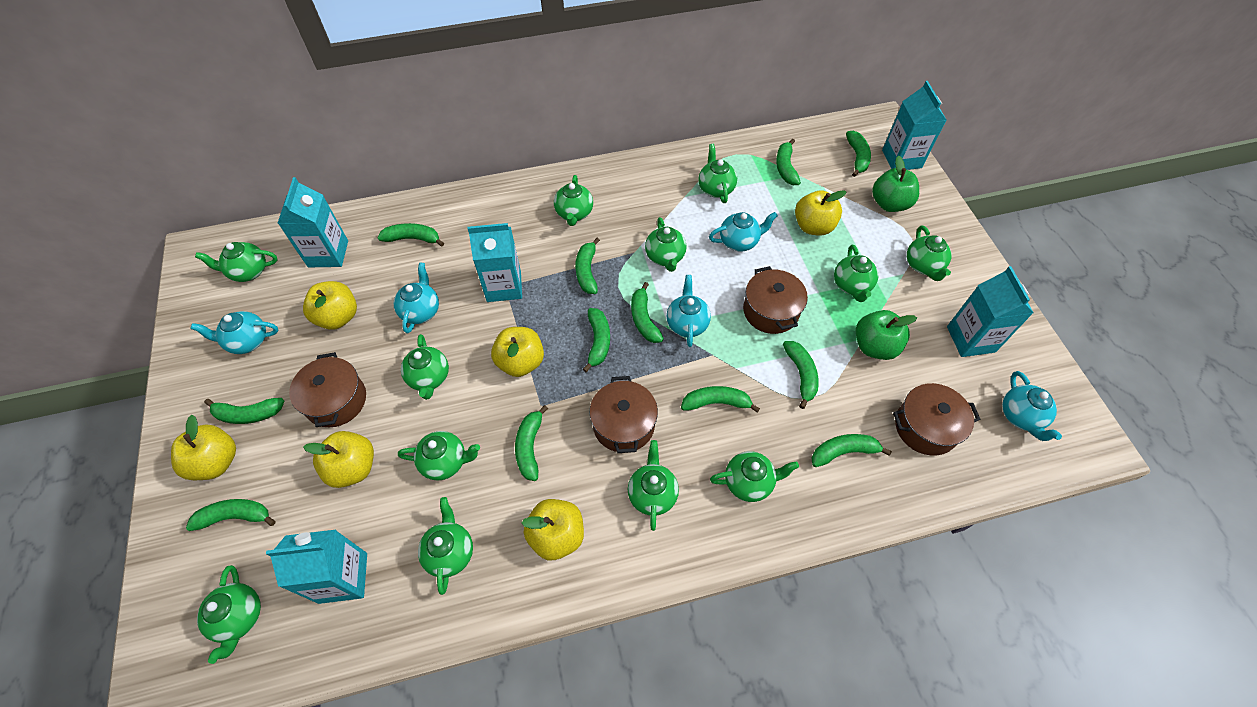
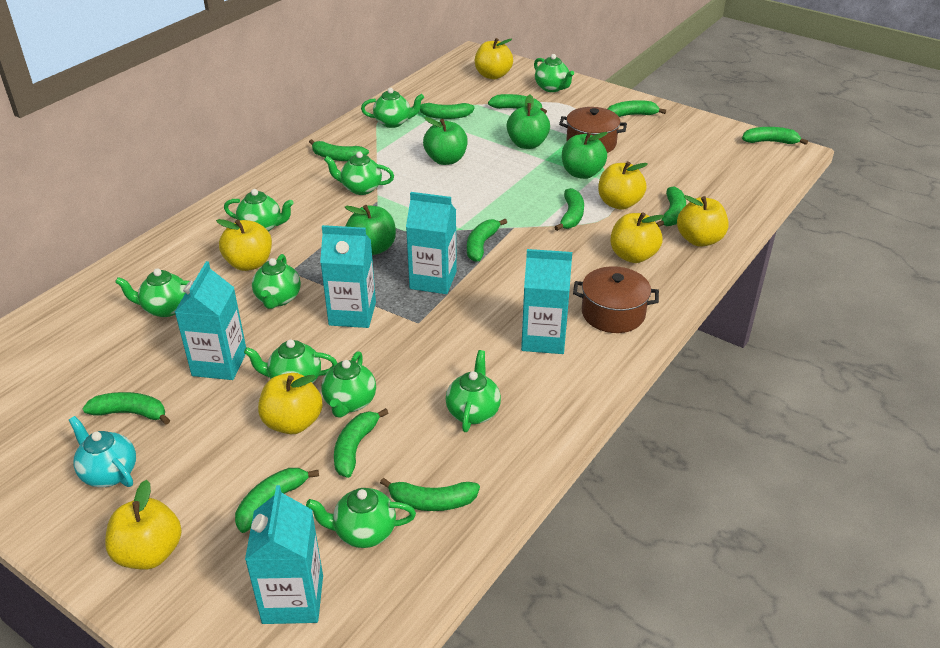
brown pot: 4 -> 2
green apple: 2 -> 4
green teapot: 12 -> 10
turquoise teapot: 5 -> 1
yellow apple: 6 -> 7

